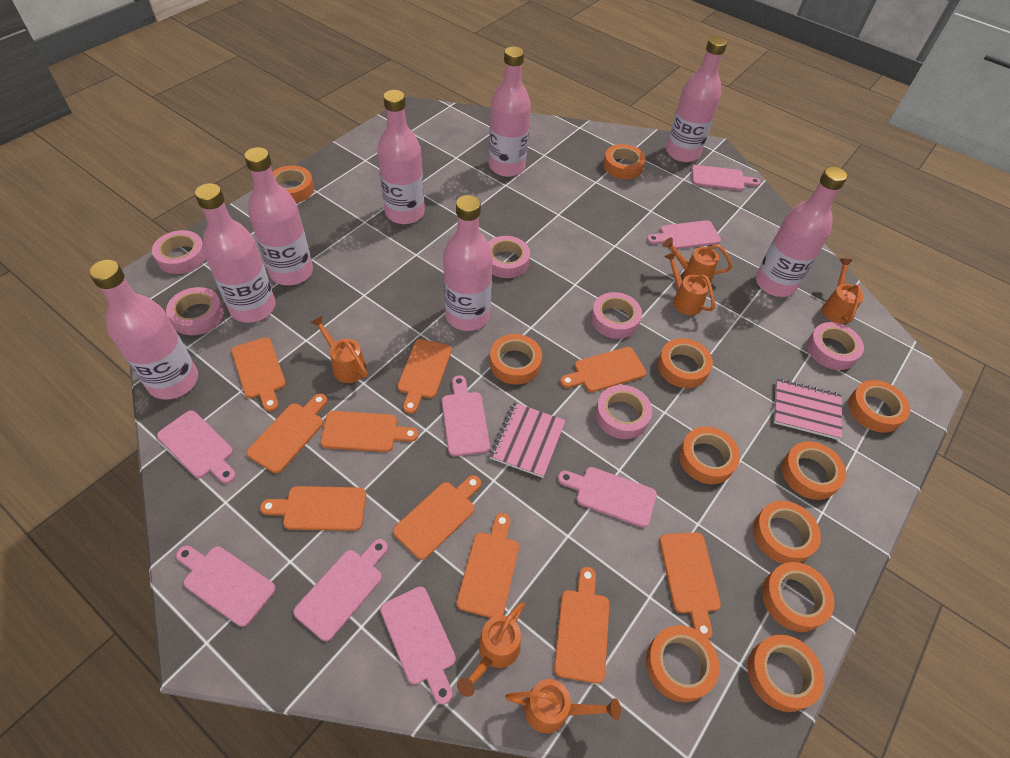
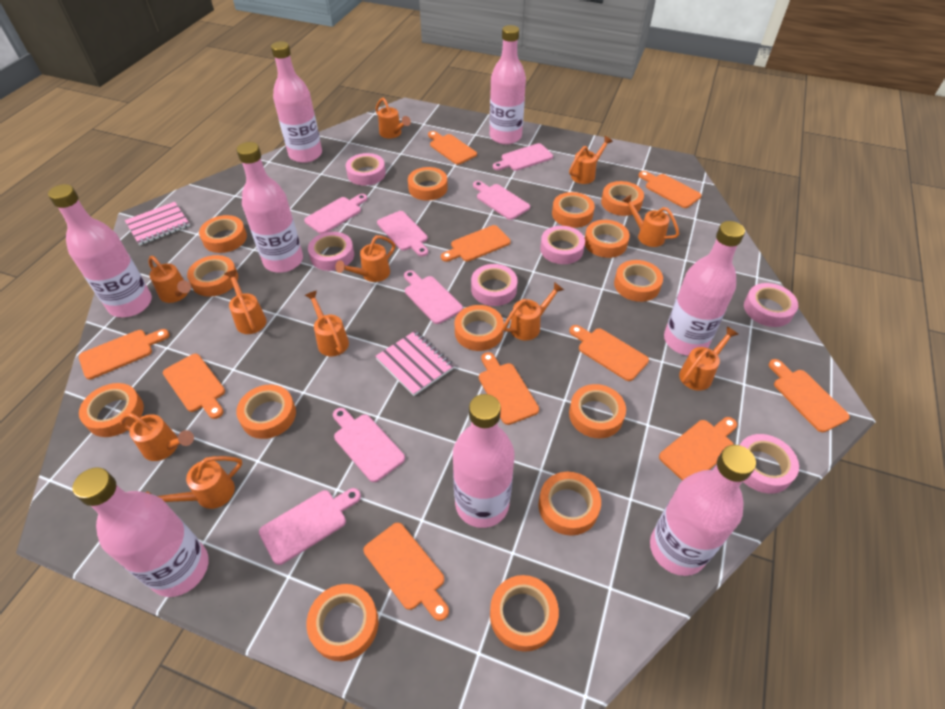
orange tape: 11 -> 14
orange watering can: 6 -> 11
pink cutting board: 8 -> 7

